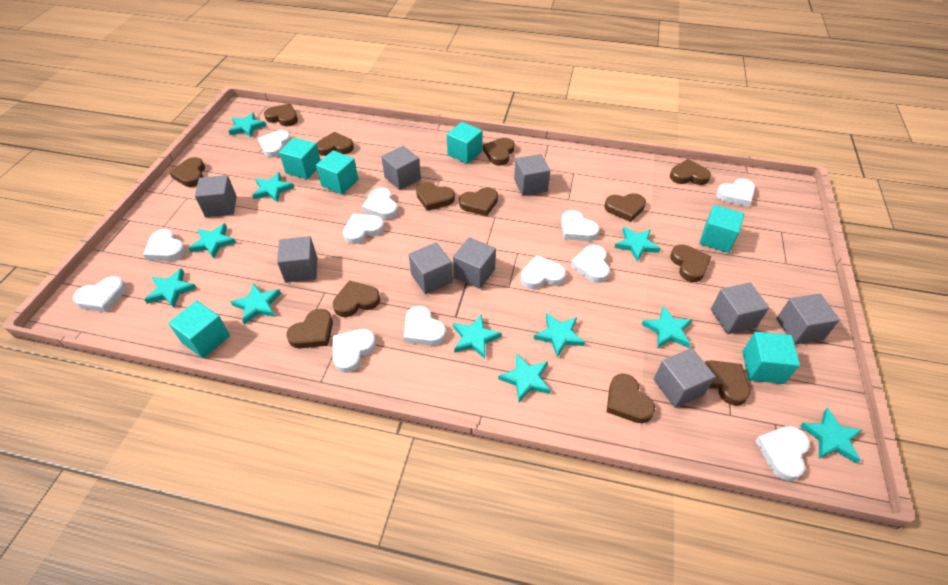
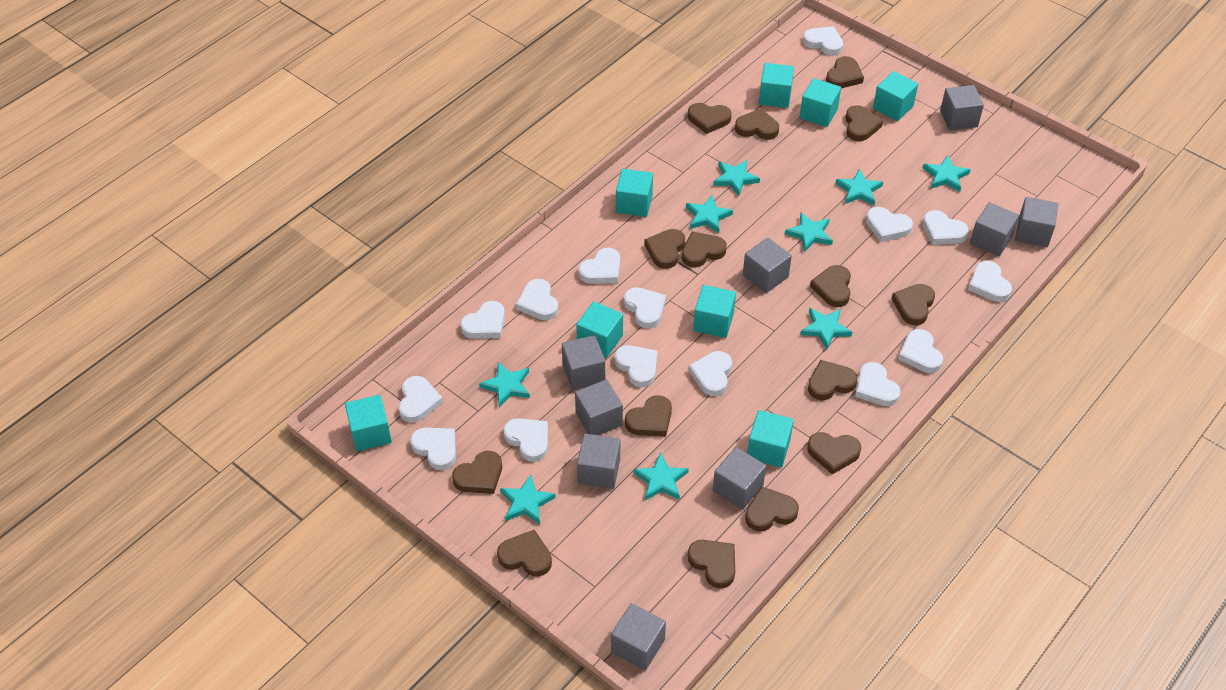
brown heart: 13 -> 15
turquoise cube: 6 -> 8
turquoise star: 11 -> 9
white heart: 12 -> 15

